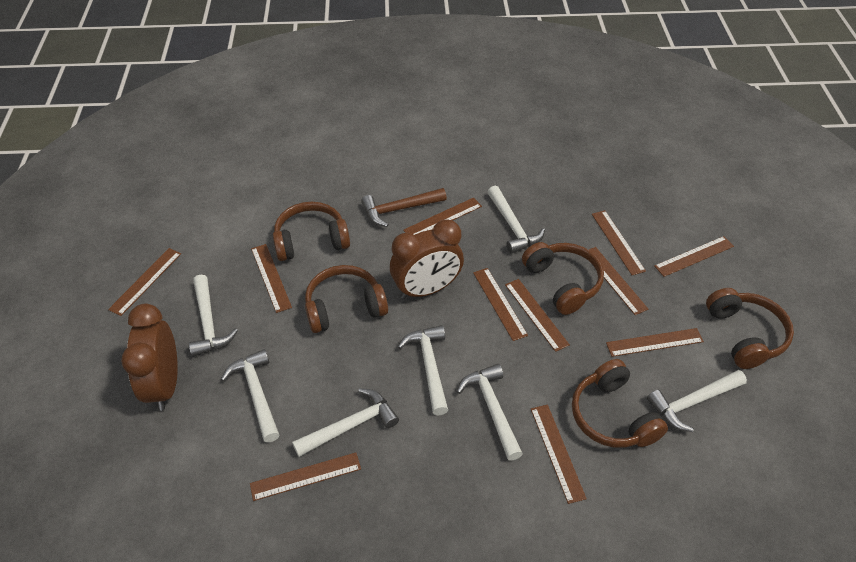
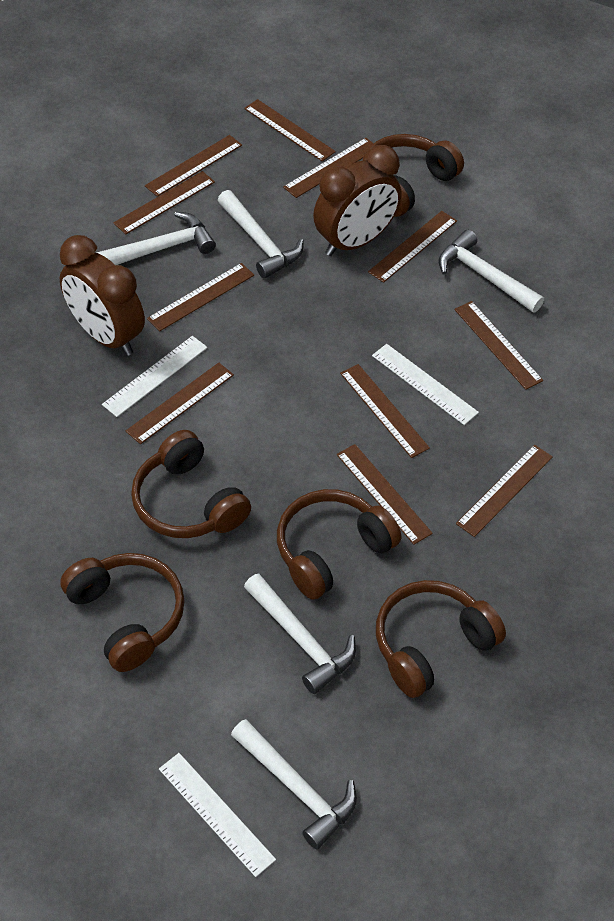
brown hammer: 1 -> 0
white hammer: 7 -> 5
white ruler: 0 -> 3

